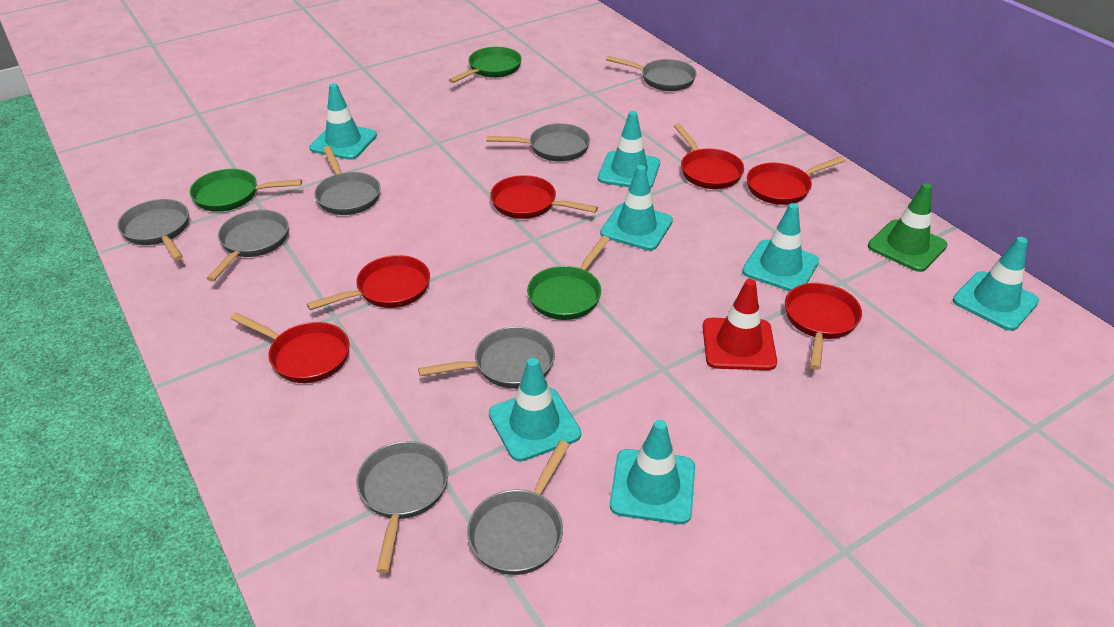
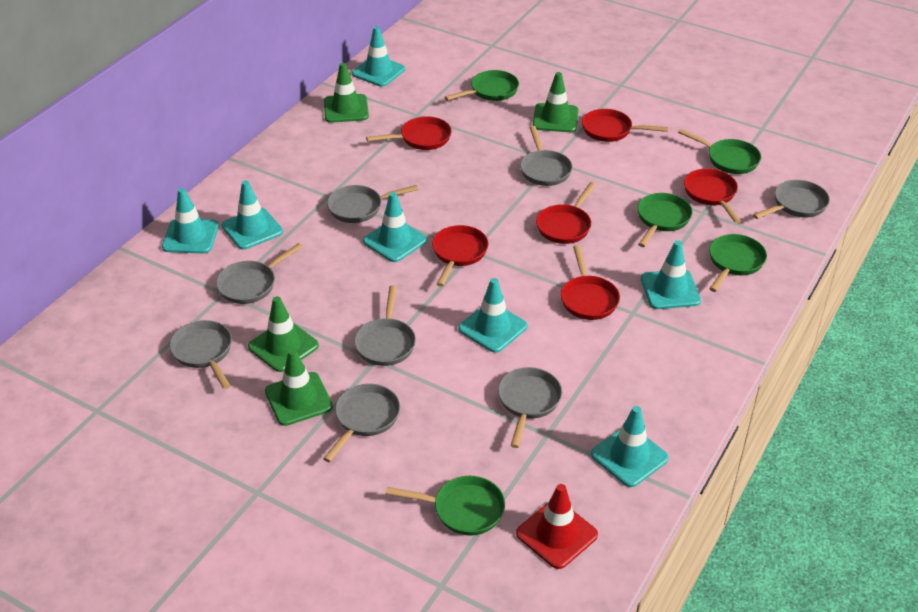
green pan: 3 -> 5
green traffic cone: 1 -> 4

